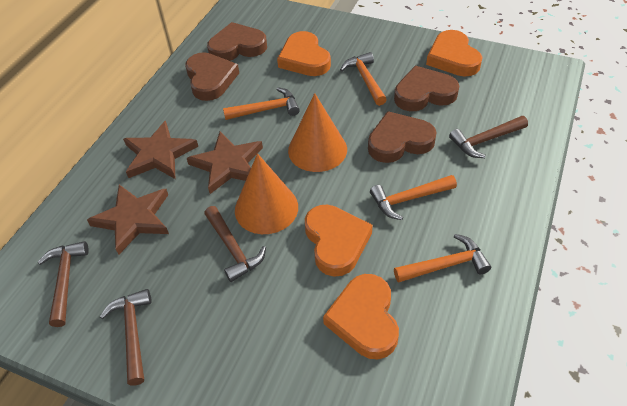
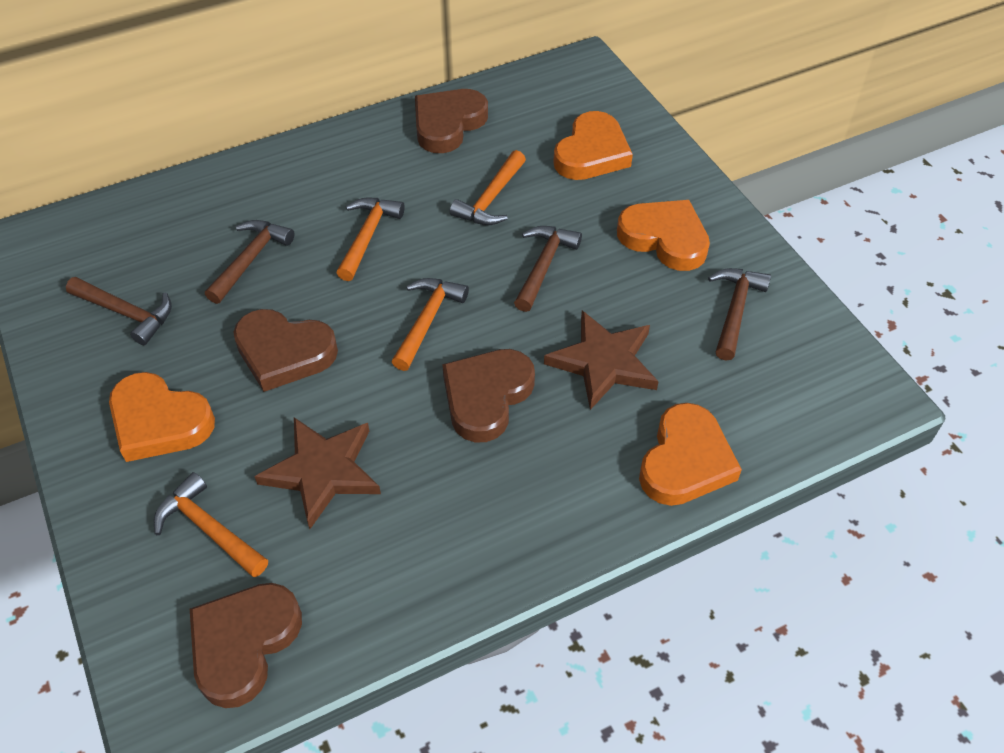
brown star: 3 -> 2
orange cone: 2 -> 0

